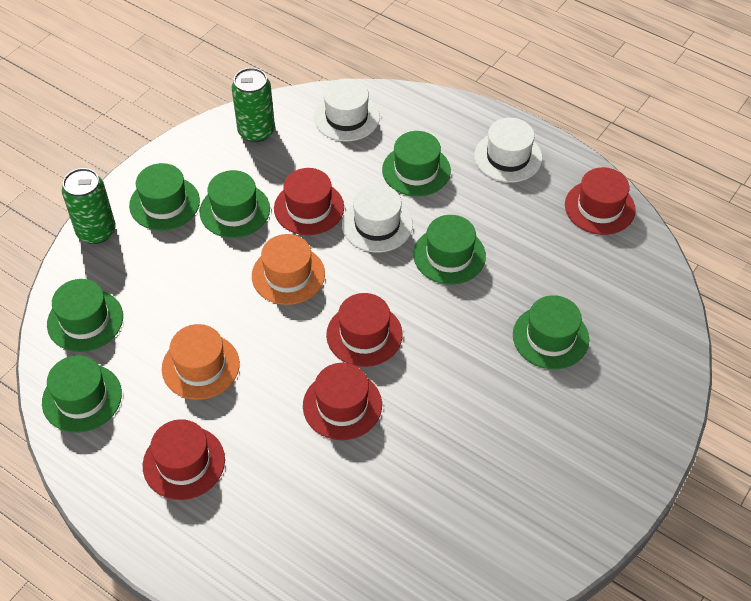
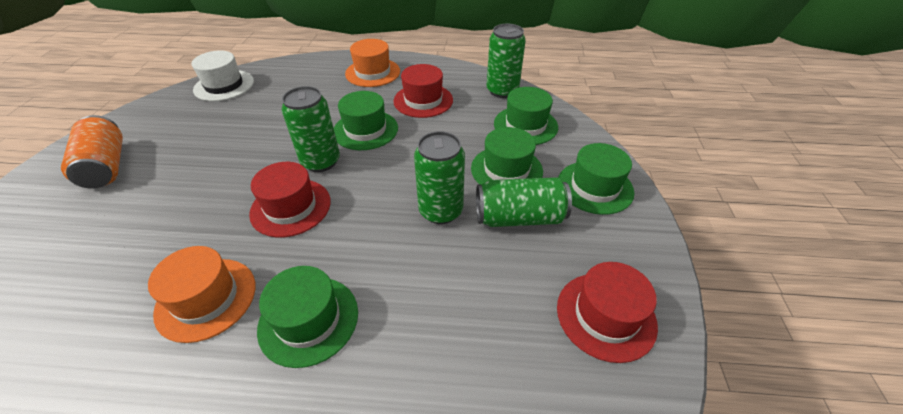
green can: 2 -> 4
green hat: 7 -> 5
orange can: 0 -> 1
red hat: 5 -> 3
white hat: 3 -> 1

